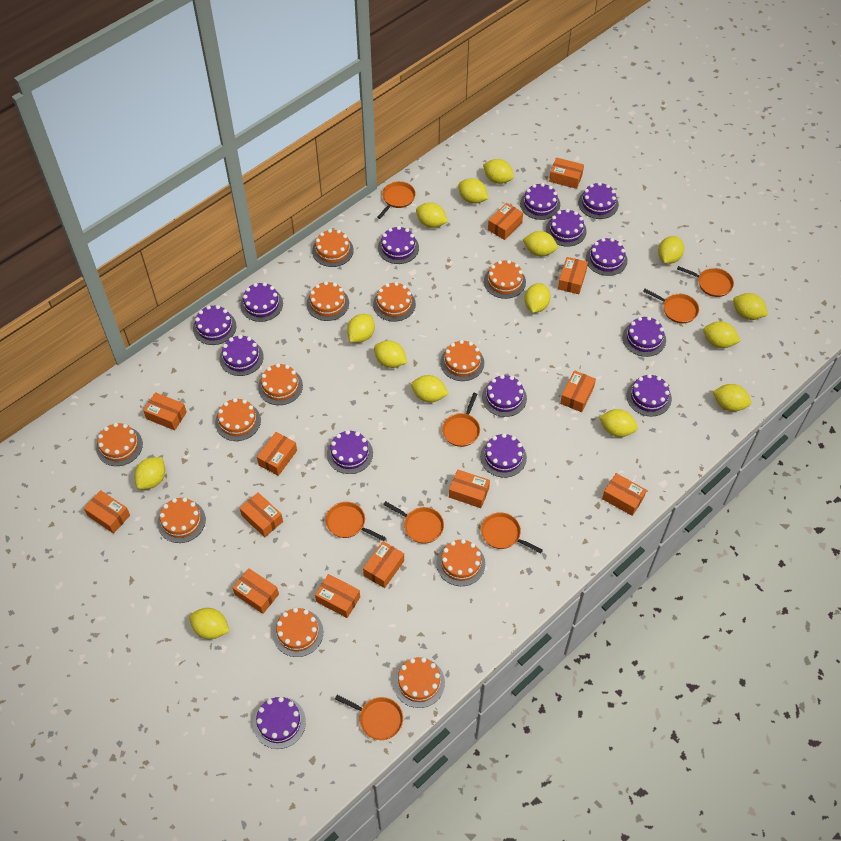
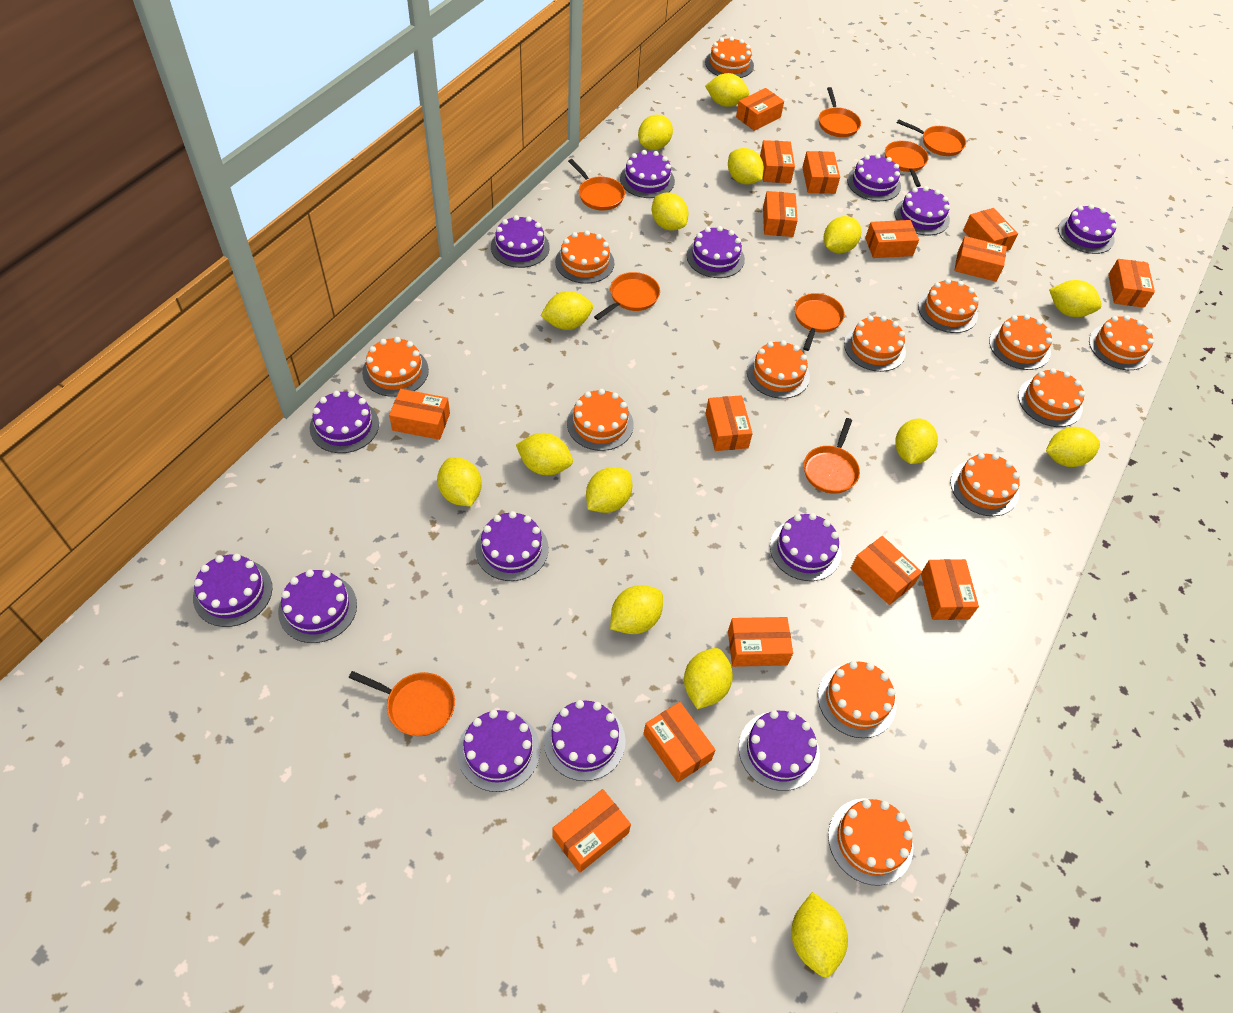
orange box: 13 -> 15
orange cake: 12 -> 13

